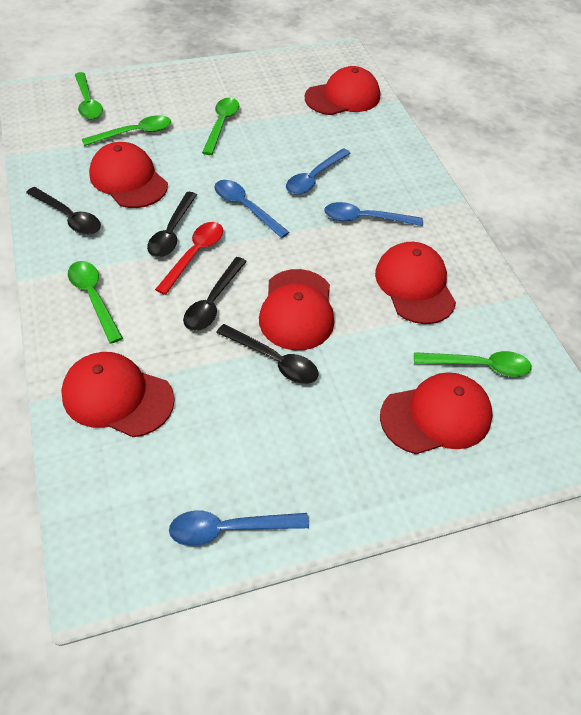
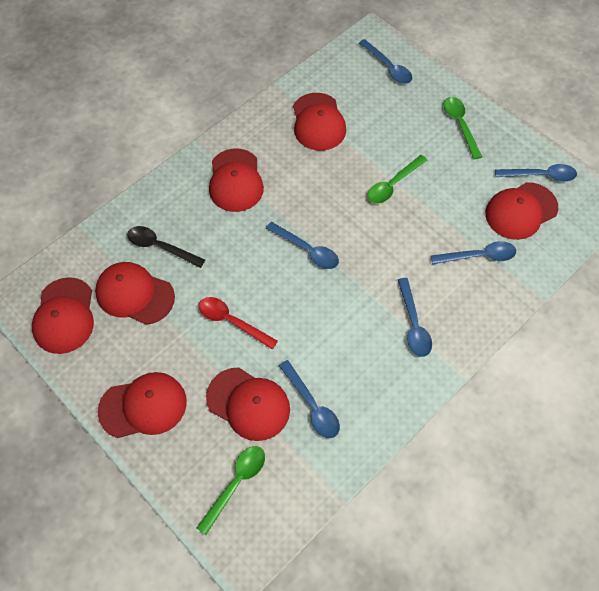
black spoon: 4 -> 1
blue spoon: 4 -> 6
green spoon: 5 -> 3
red cap: 6 -> 7

